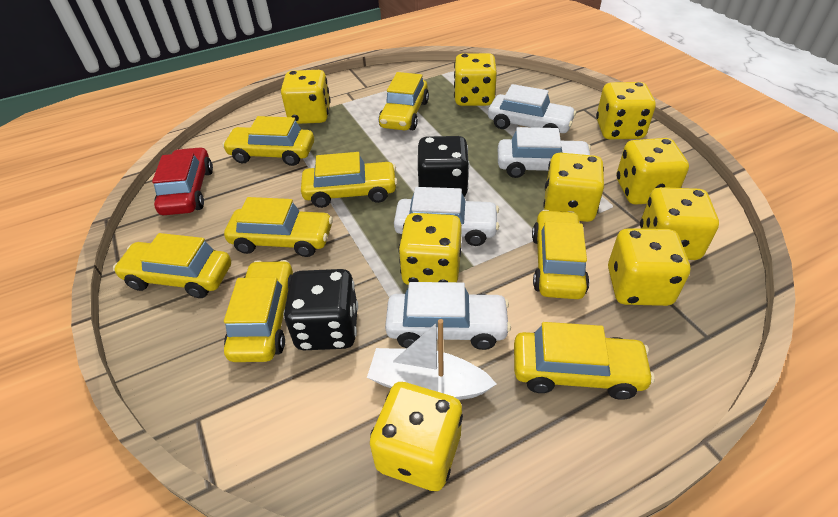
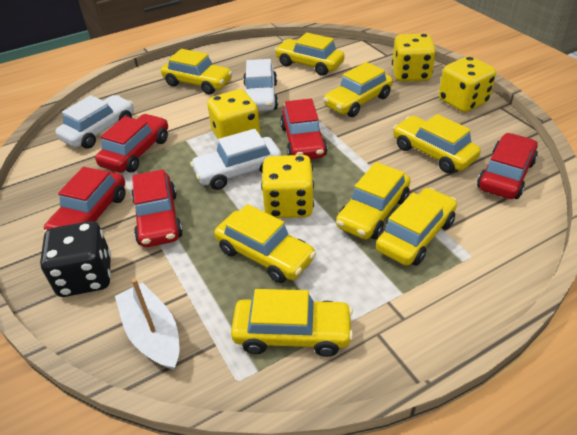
black dice: 2 -> 1
red car: 1 -> 5
white car: 4 -> 3
yellow dice: 9 -> 4

